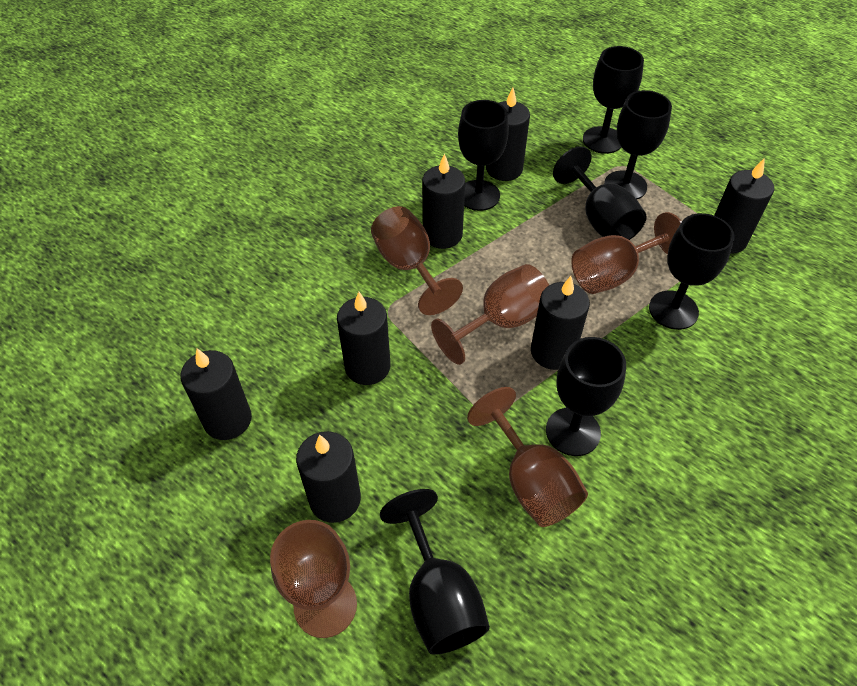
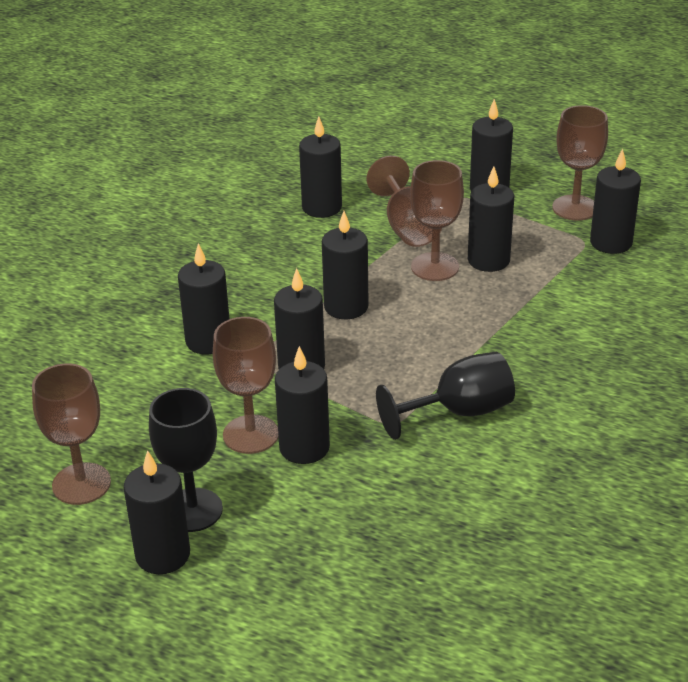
black candle: 7 -> 9
black goblet: 7 -> 2

